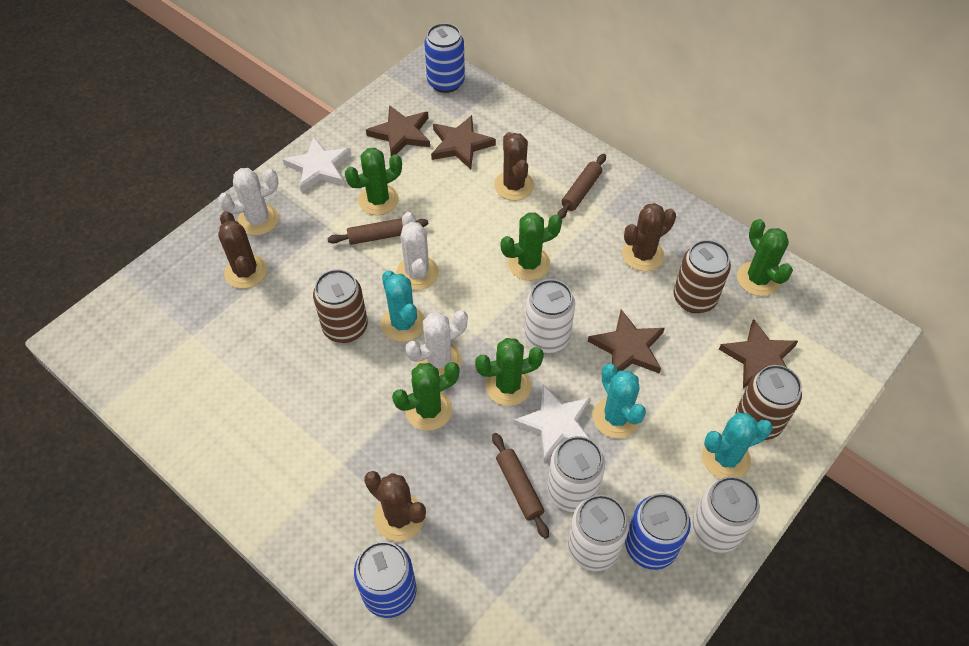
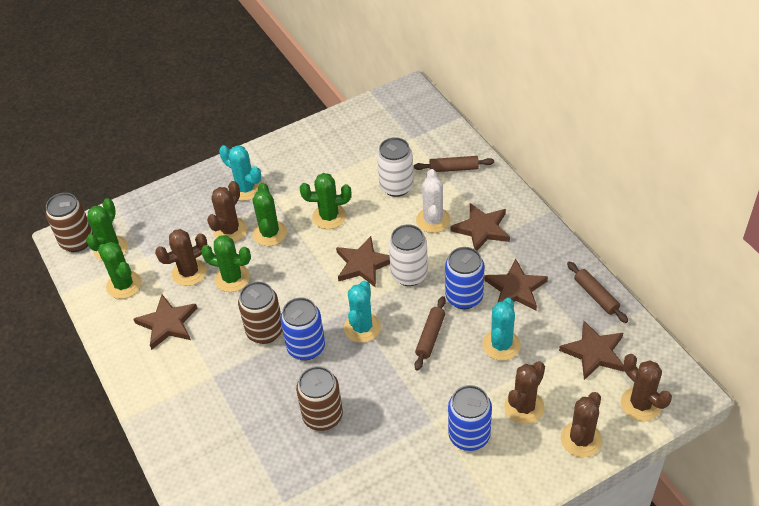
brown cactus: 4 -> 5
brown star: 4 -> 5
white cactus: 3 -> 1
white can: 4 -> 2
white star: 2 -> 0

